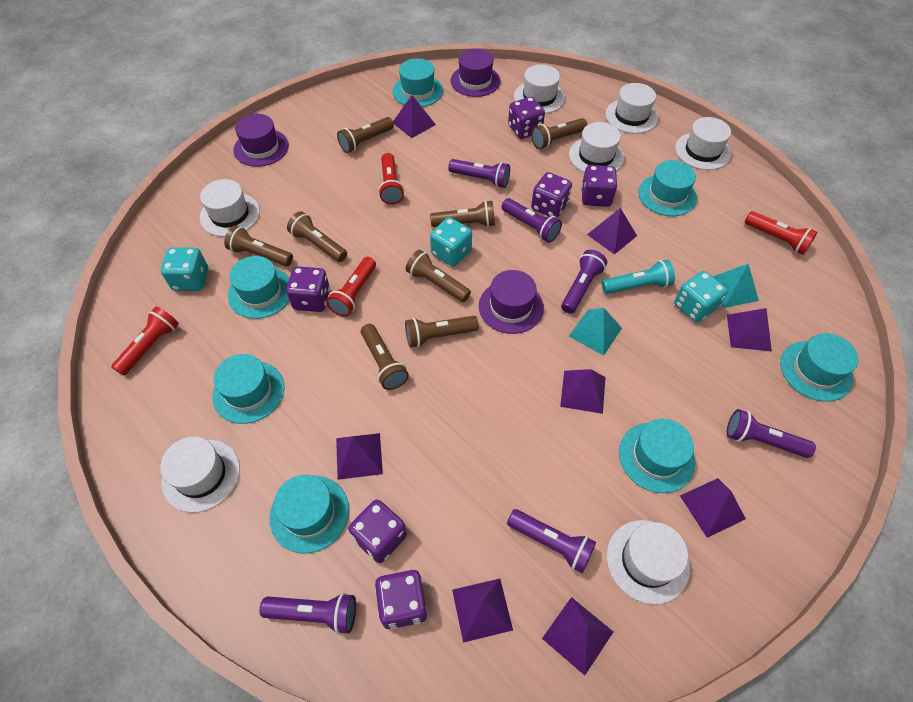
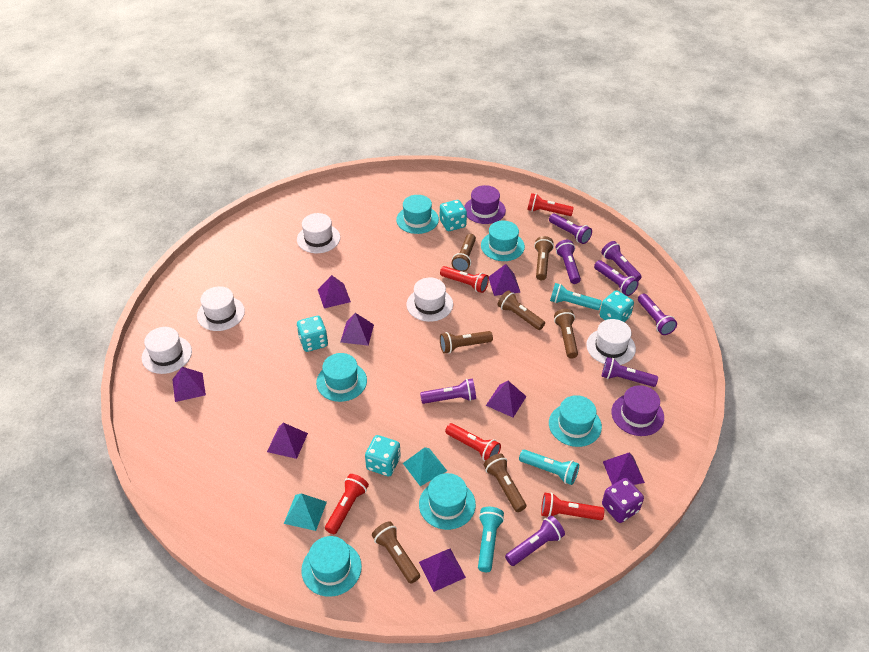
brown flashlight: 8 -> 7
purple dice: 6 -> 1
purple flashlight: 6 -> 8
purple hat: 3 -> 2
red flashlight: 4 -> 5
turquoise dice: 3 -> 4
turquoise flashlight: 1 -> 3
turquoise hat: 7 -> 6
white hat: 7 -> 5

